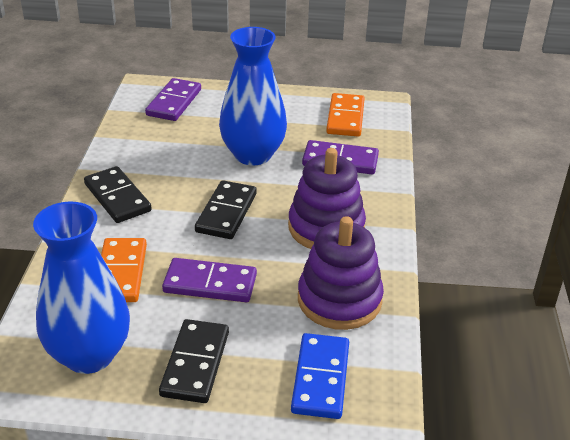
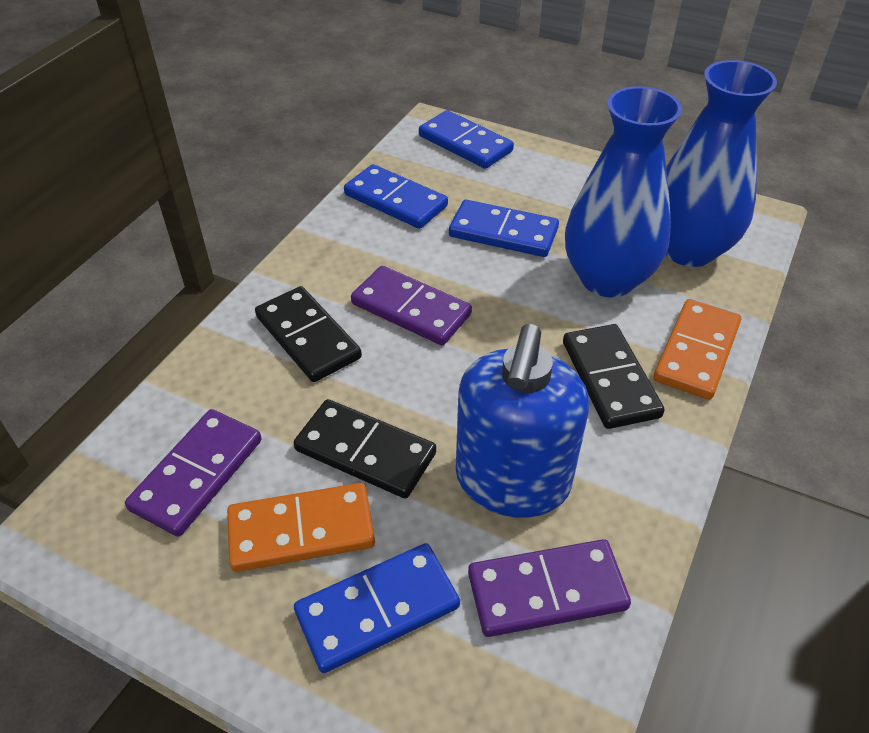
blue domino: 1 -> 4
blue soap dispenser: 0 -> 1
purple stacking toy: 2 -> 0

